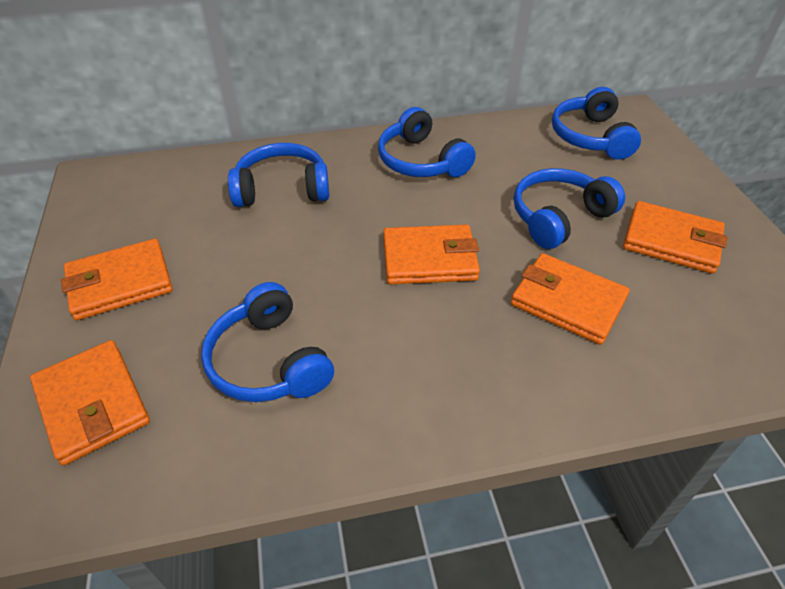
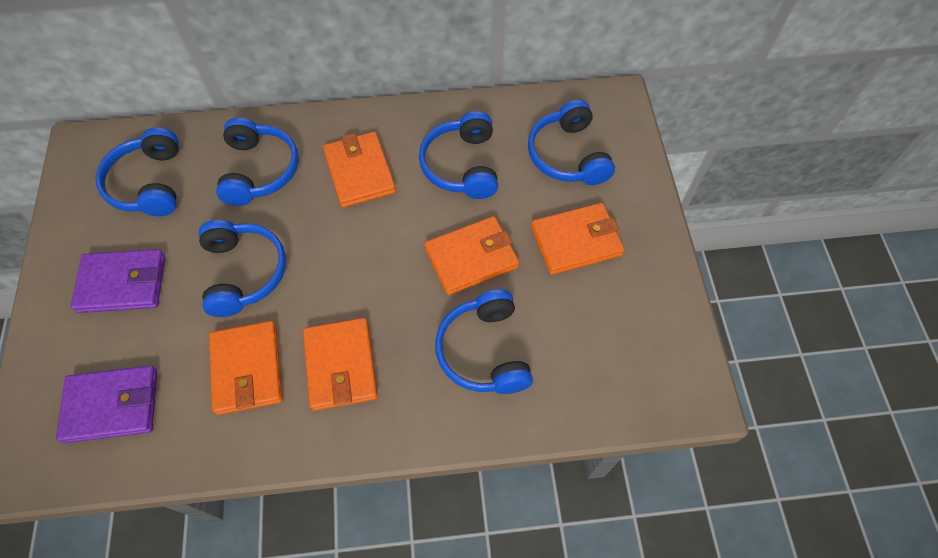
blue headphones: 5 -> 6
purple wallet: 0 -> 2

